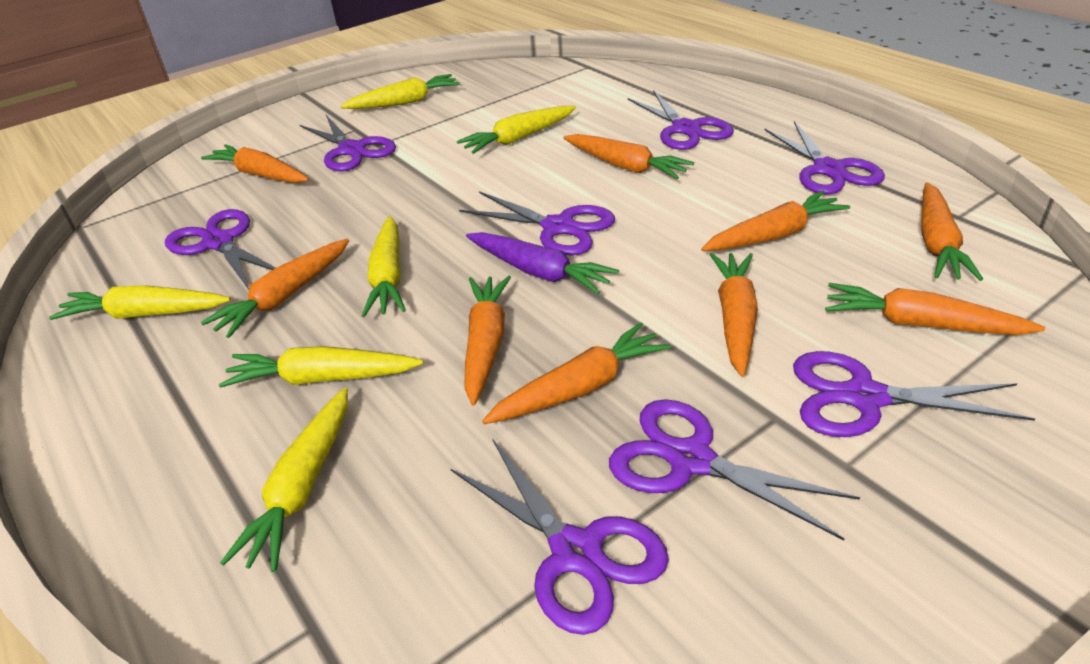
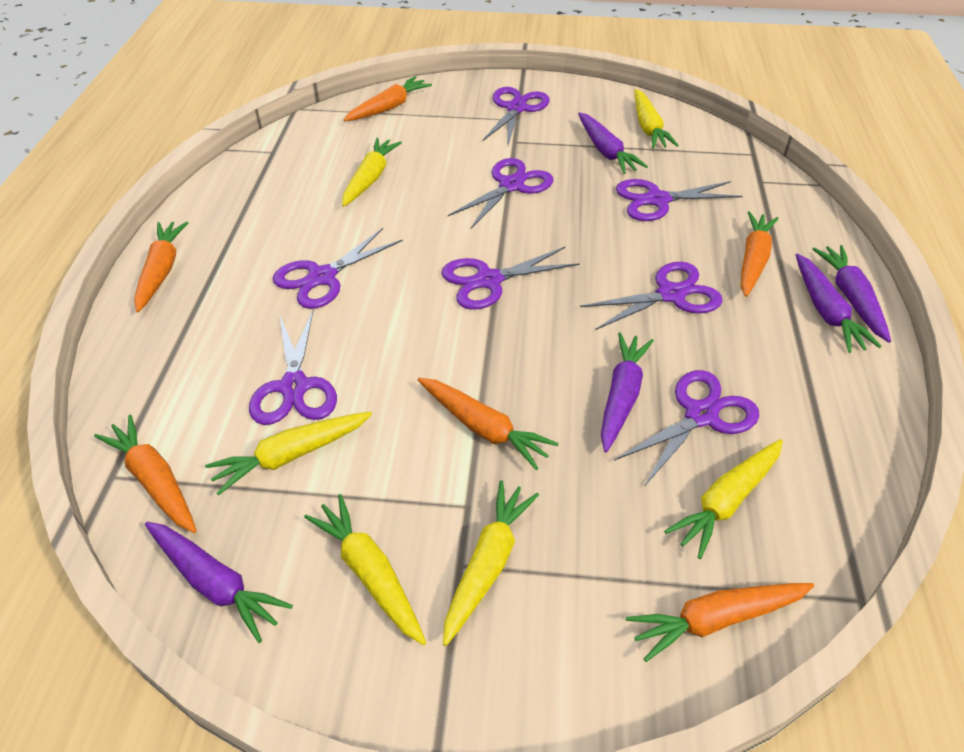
orange carrot: 9 -> 6
purple carrot: 1 -> 5

